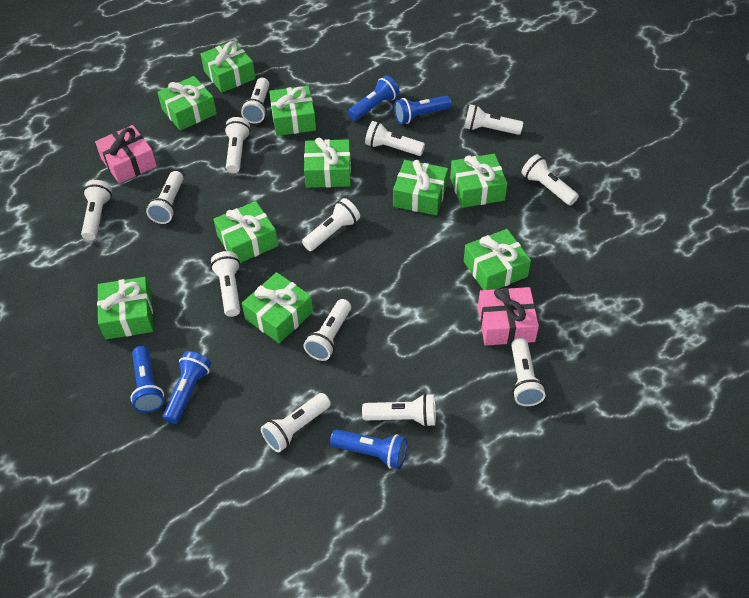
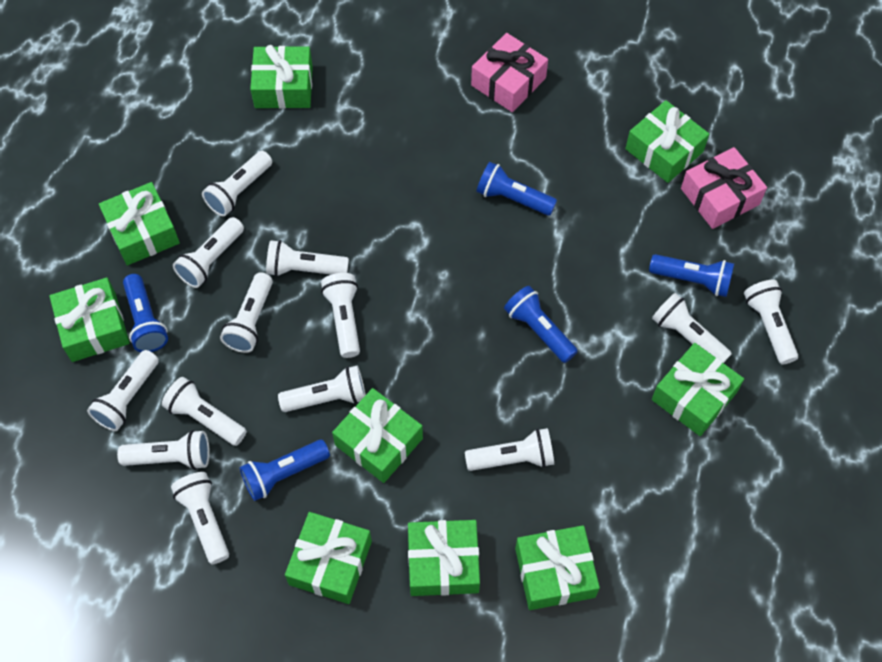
green gift: 10 -> 9

